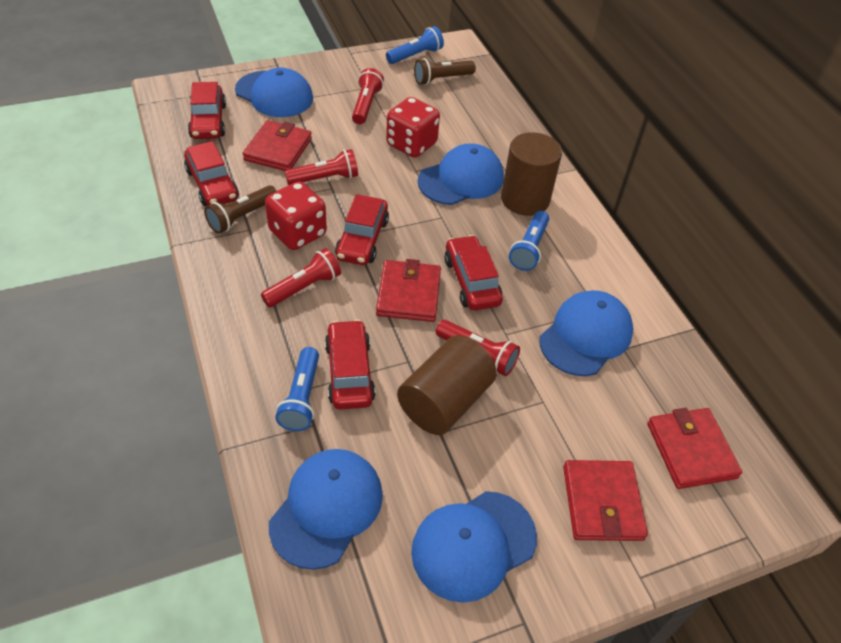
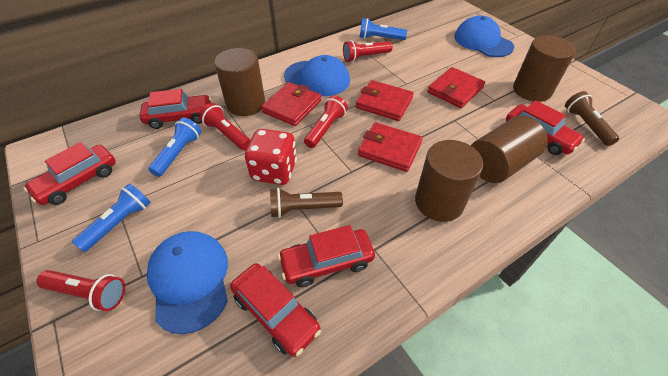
blue cap: 5 -> 3
brown cylinder: 2 -> 4
red dice: 2 -> 1

